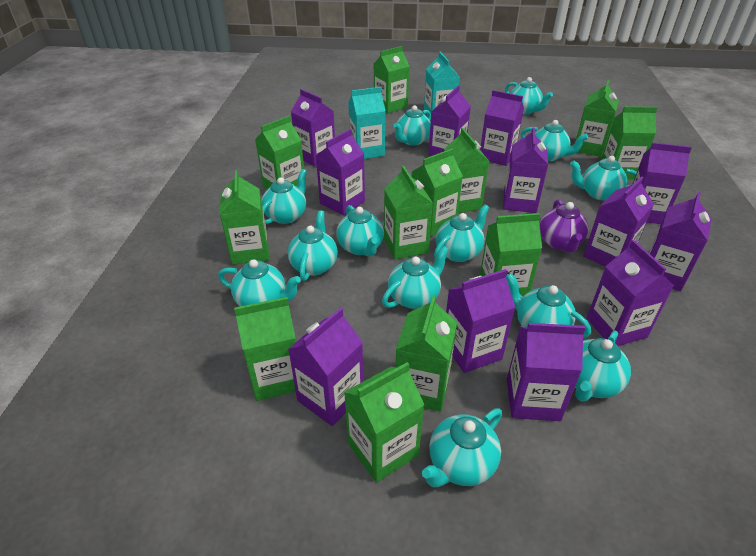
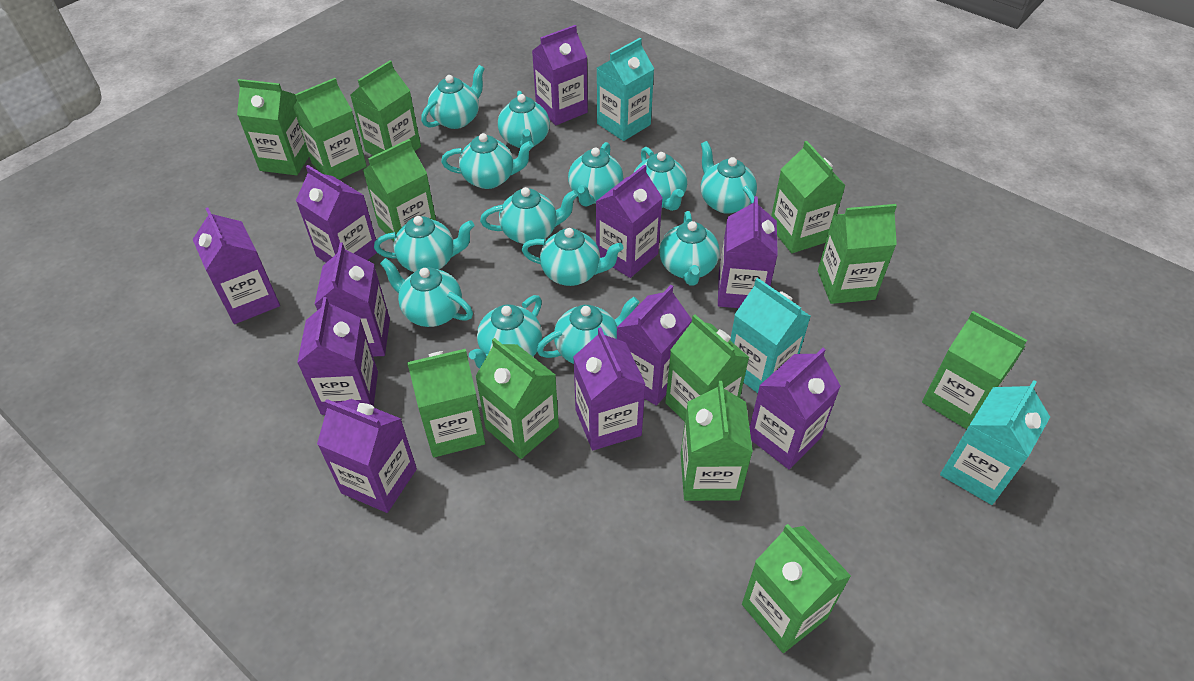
purple carton: 12 -> 11
purple teapot: 1 -> 0
turquoise carton: 2 -> 3

